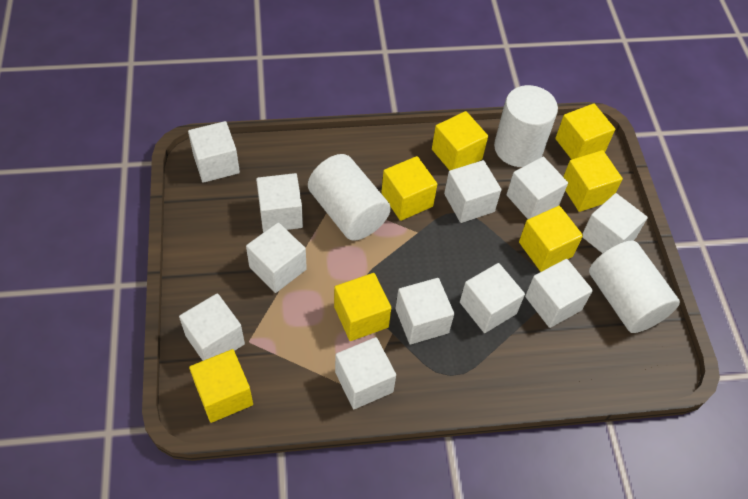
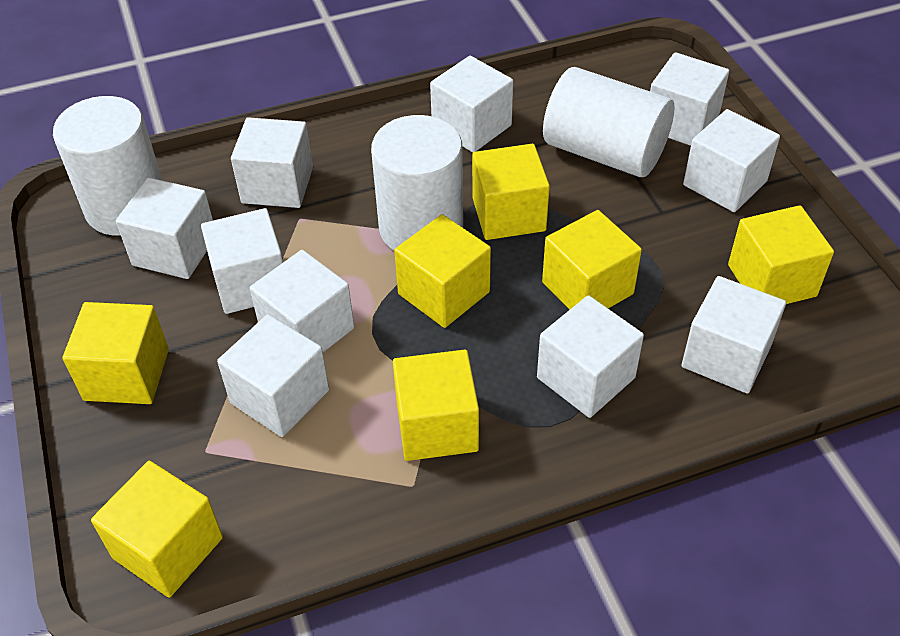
white cube: 11 -> 10

